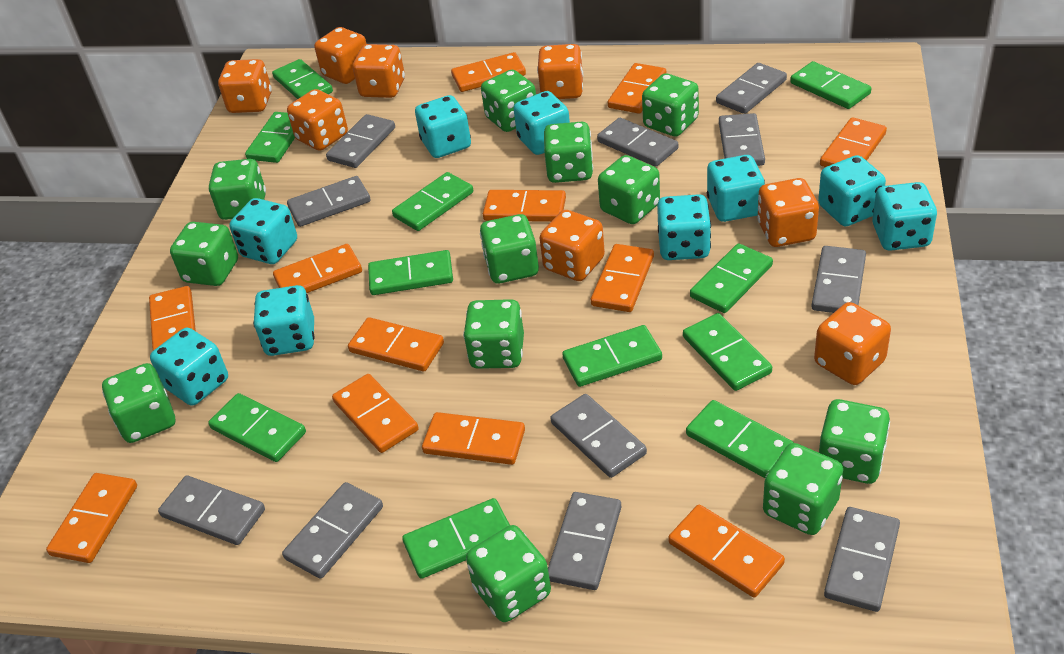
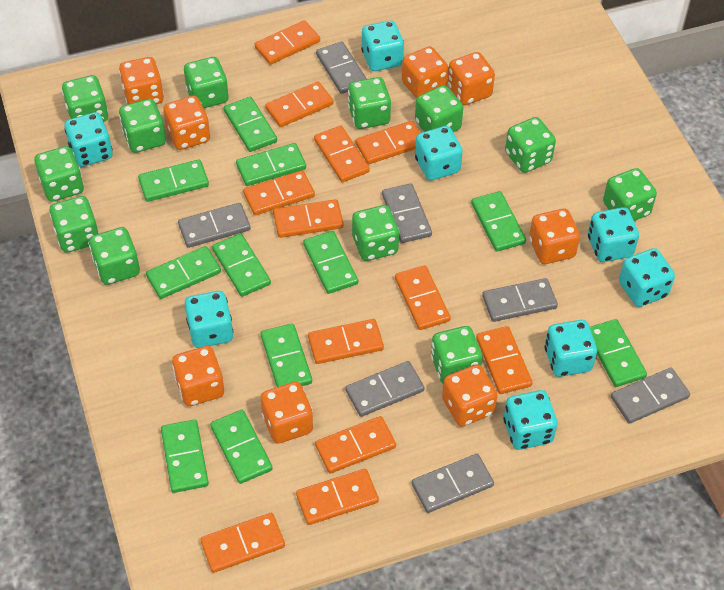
grey domino: 11 -> 7
turquoise dice: 9 -> 8

